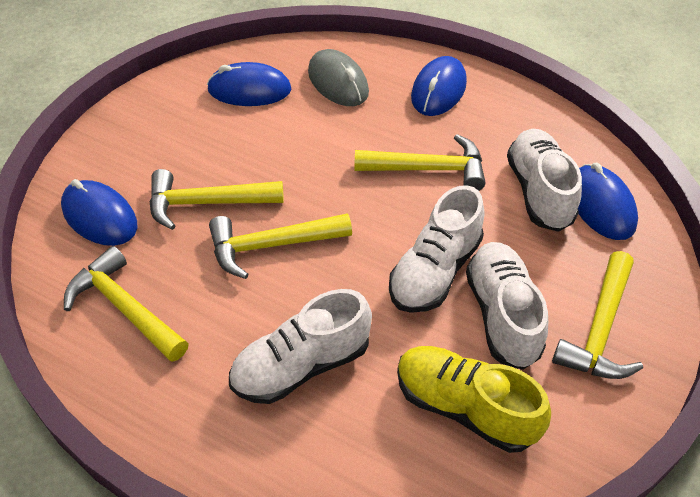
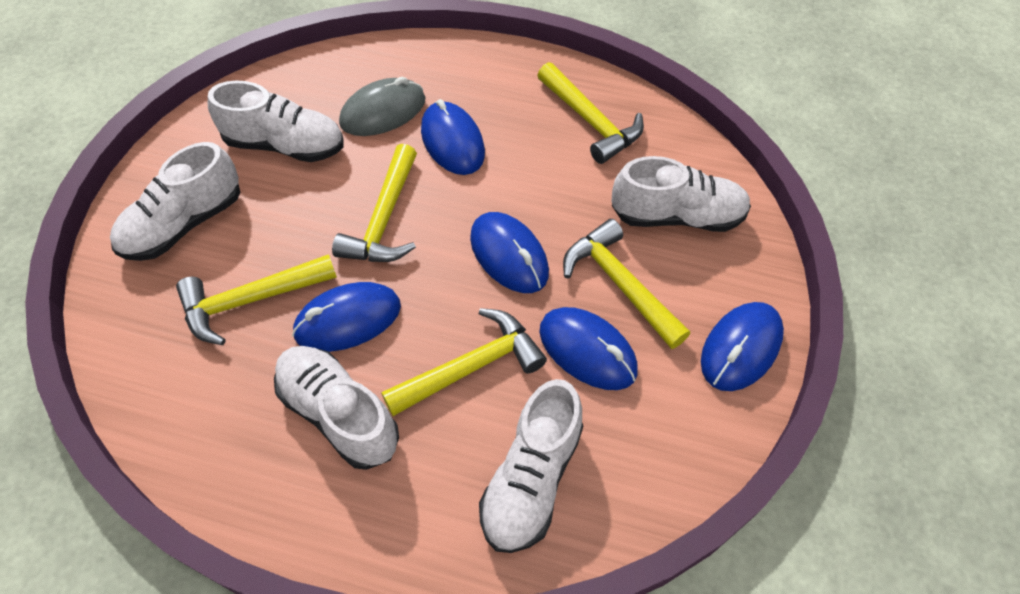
blue mouse: 4 -> 5
white shoe: 4 -> 5
yellow shoe: 1 -> 0

